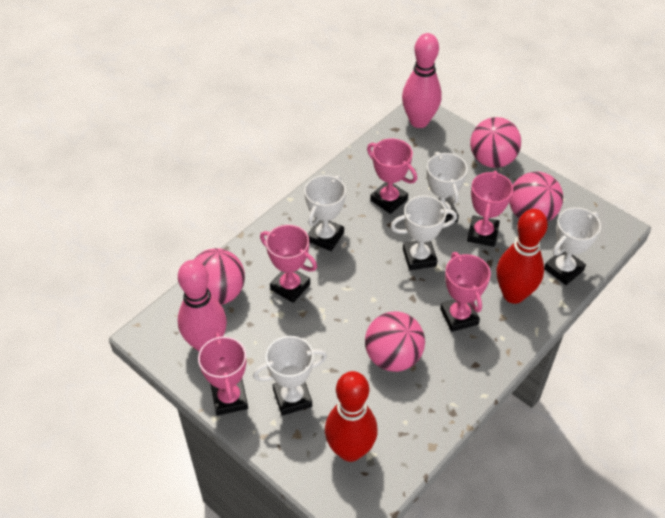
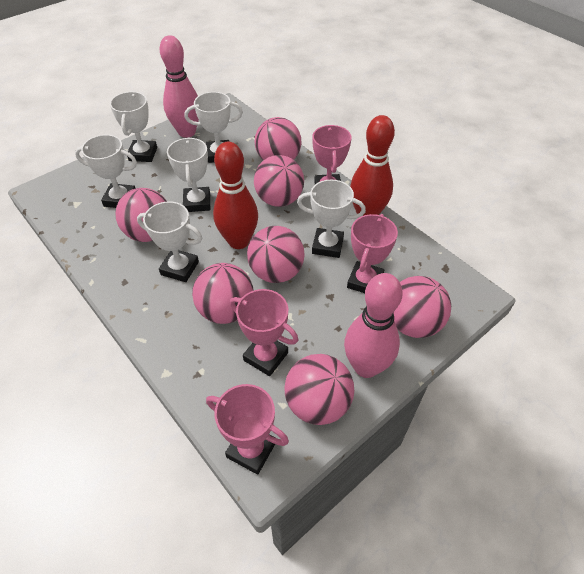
pink ball: 4 -> 7
pink trophy: 5 -> 4
white trophy: 5 -> 6

